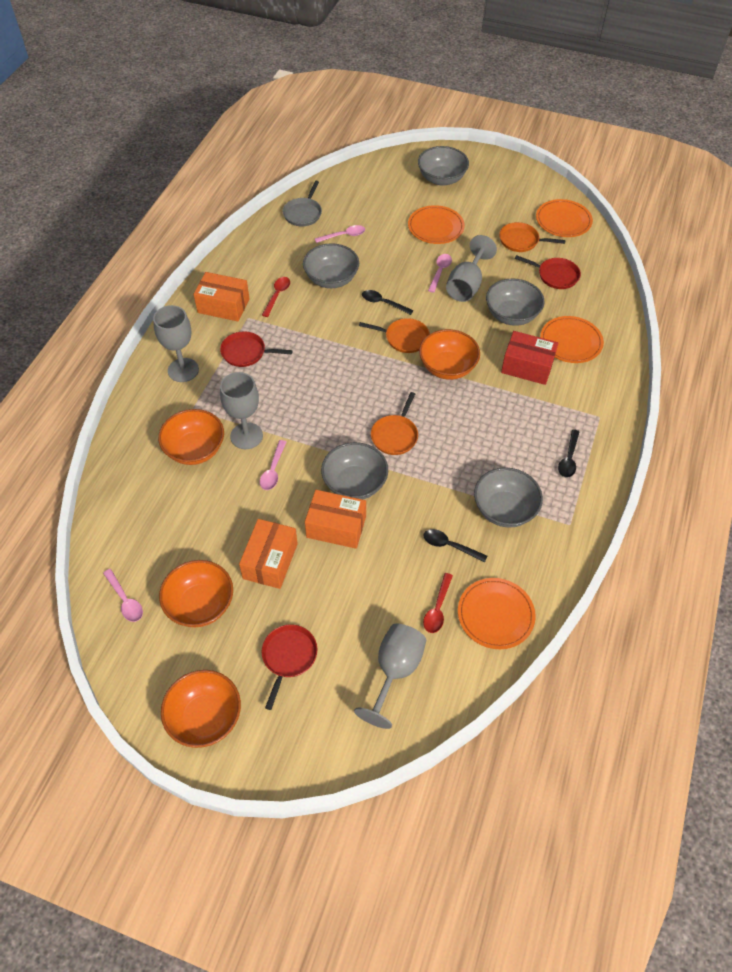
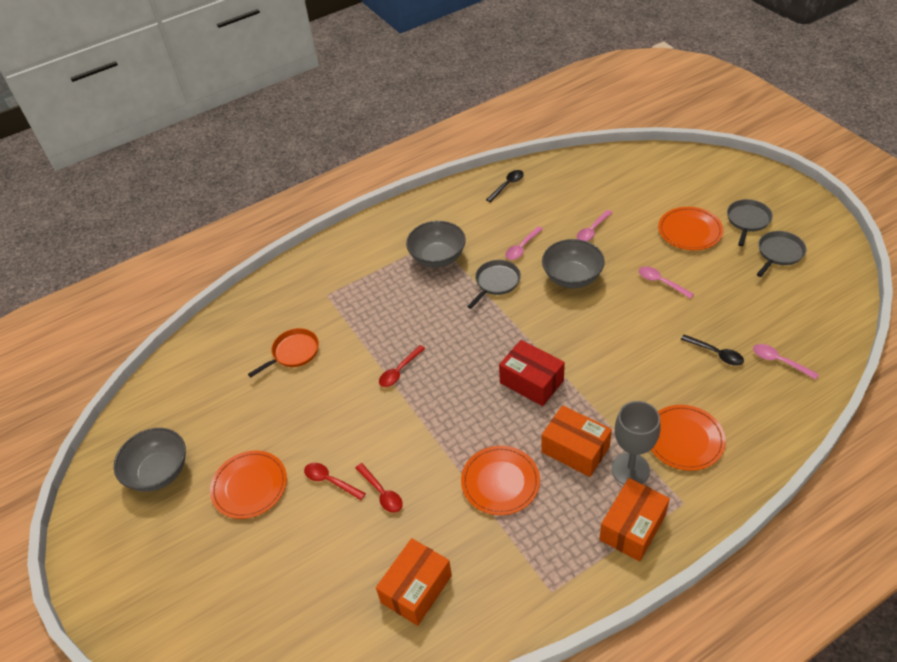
black spoon: 3 -> 2
grey bowl: 5 -> 3
grey goblet: 4 -> 1
grey pan: 1 -> 3
orange bowl: 4 -> 0
orange pan: 3 -> 1
red pan: 3 -> 0
red spoon: 2 -> 3

